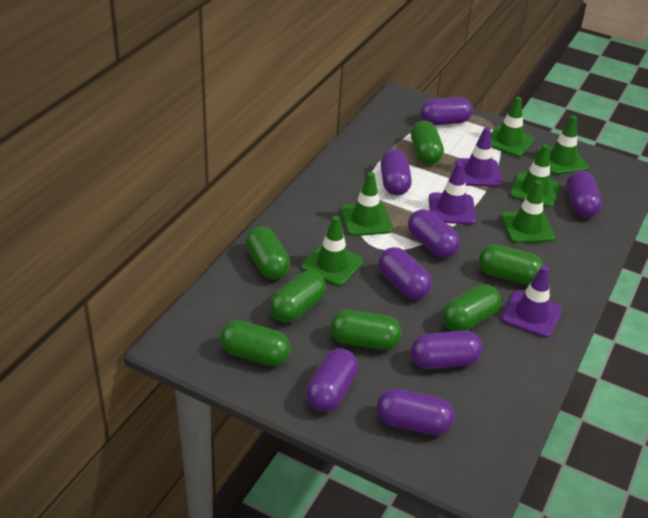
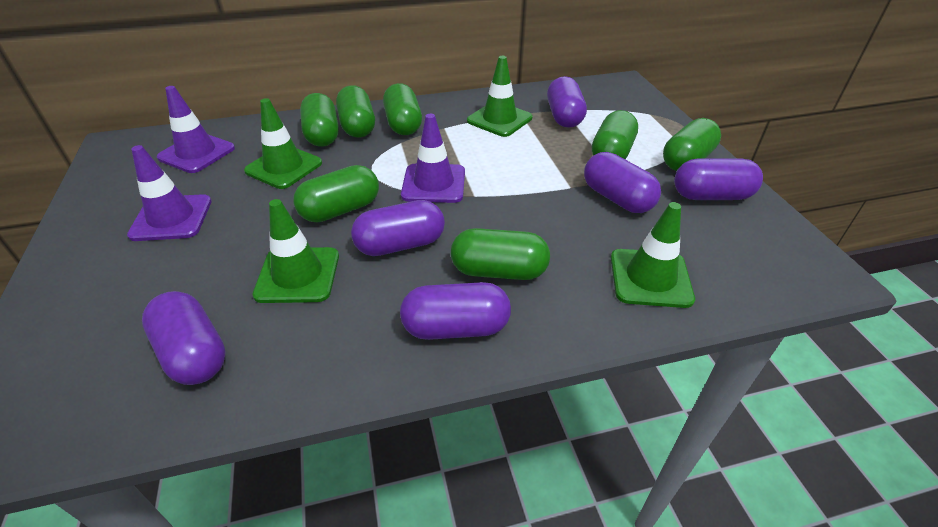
green traffic cone: 6 -> 4
purple capsule: 8 -> 6

